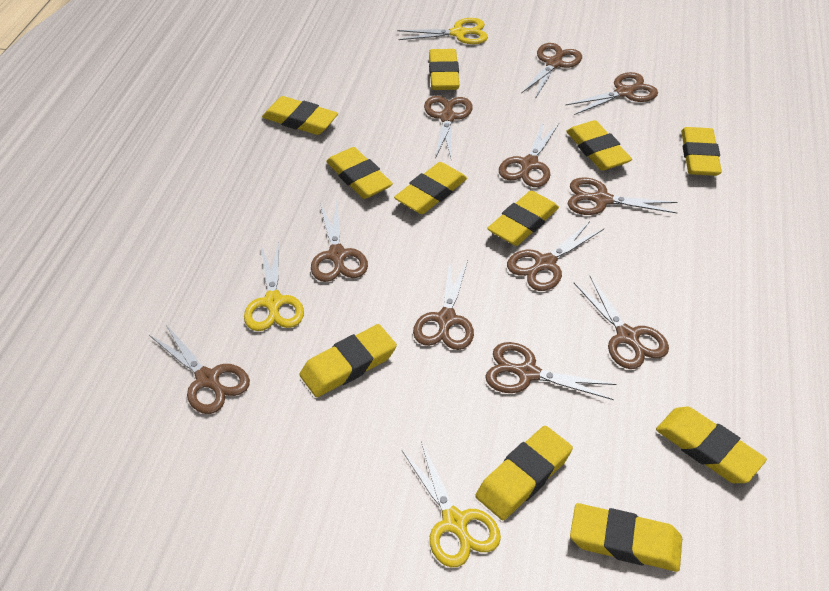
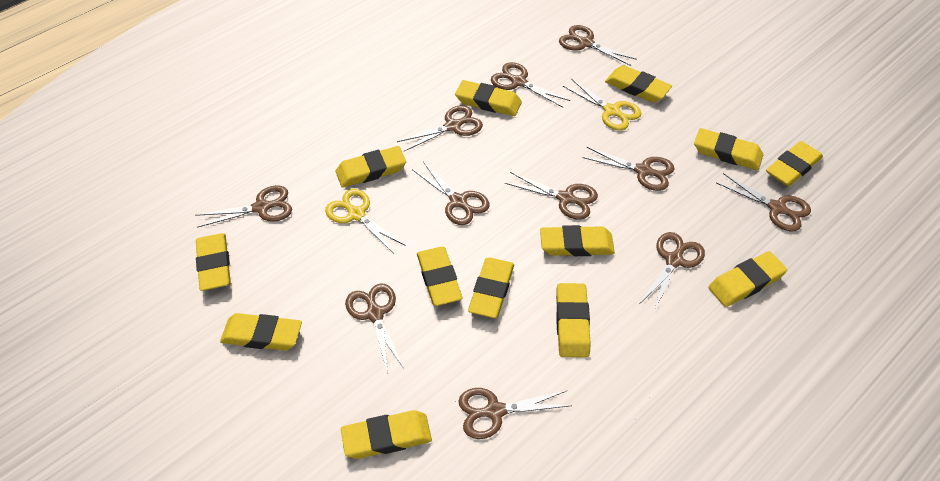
yellow eraser: 11 -> 13
yellow scissors: 3 -> 2

